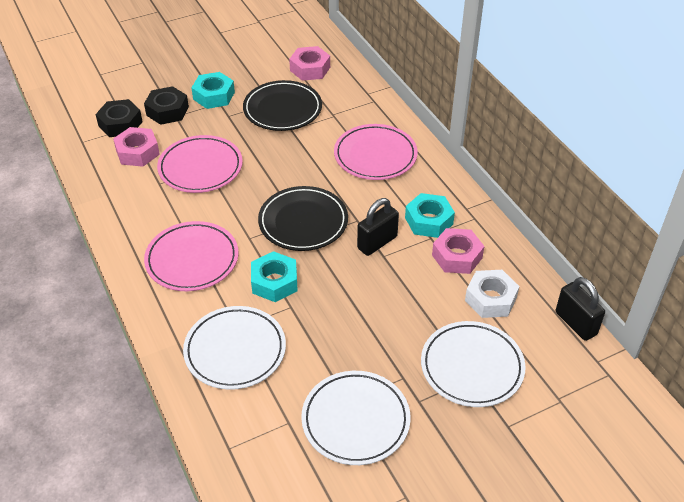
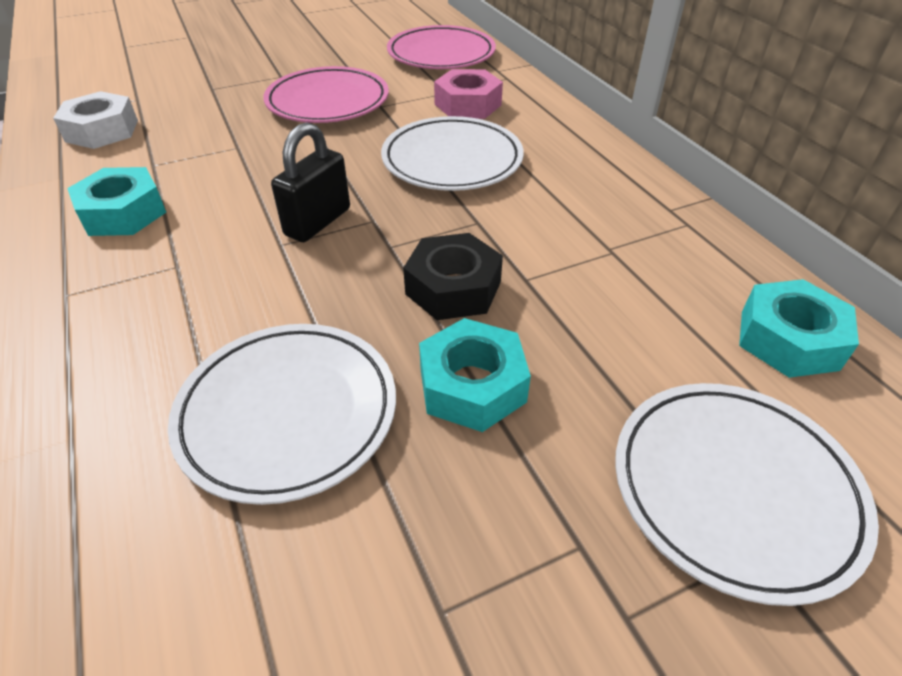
black nut: 2 -> 1
black padlock: 2 -> 1
black plate: 2 -> 0
pink nut: 3 -> 1
pink plate: 3 -> 2

